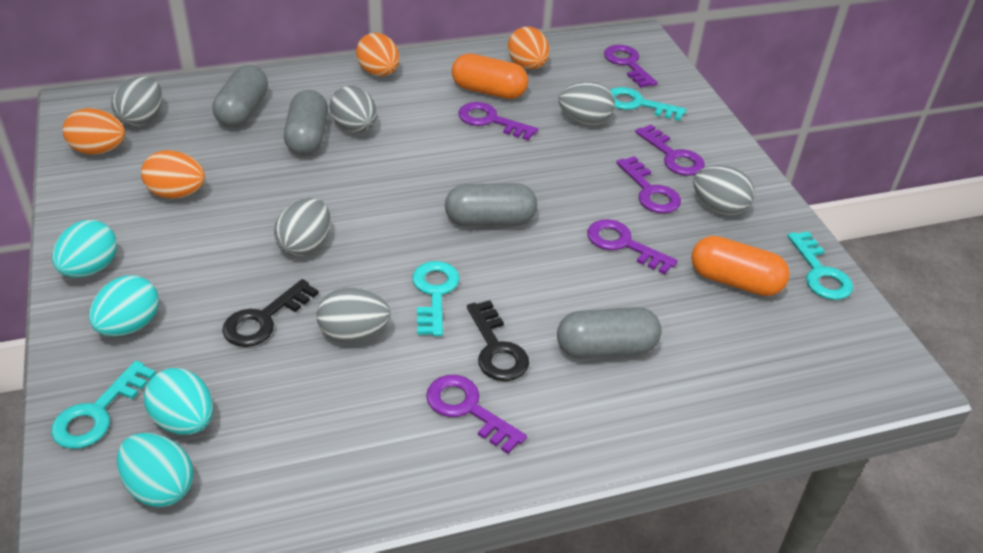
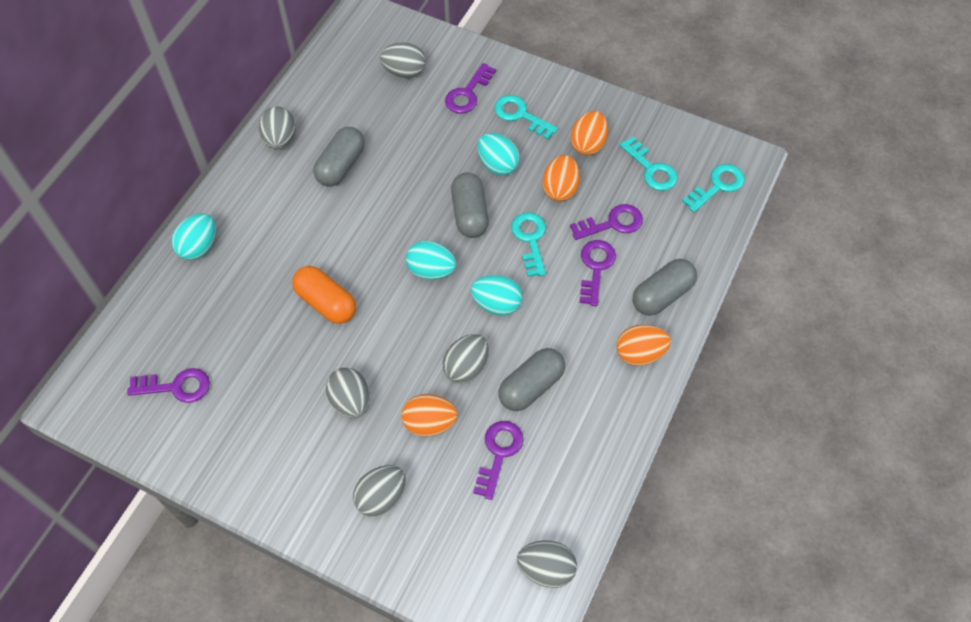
black key: 2 -> 0
orange capsule: 2 -> 1
purple key: 6 -> 5

